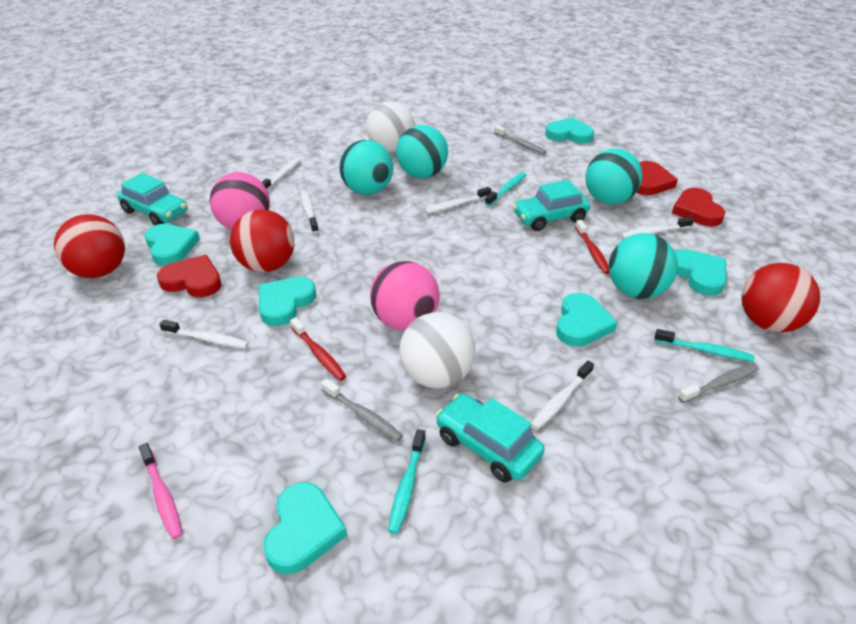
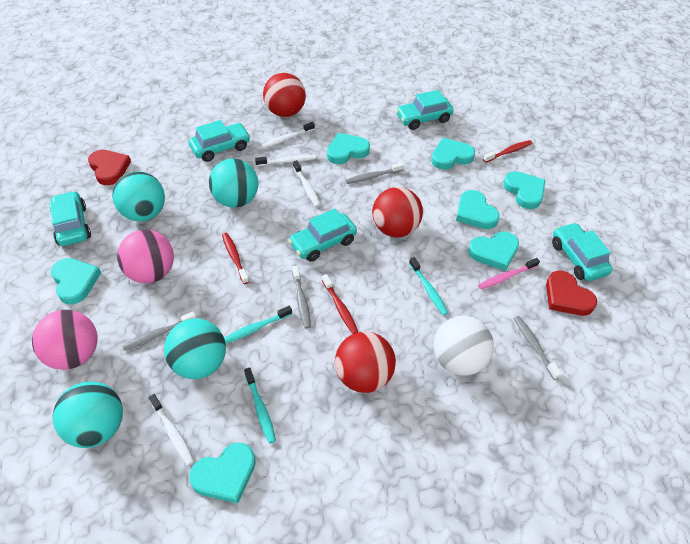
grey toothbrush: 3 -> 4
red heart: 3 -> 2
red toothbrush: 2 -> 3
turquoise car: 3 -> 5
turquoise heart: 6 -> 7
white ball: 2 -> 1
white toothbrush: 6 -> 4

